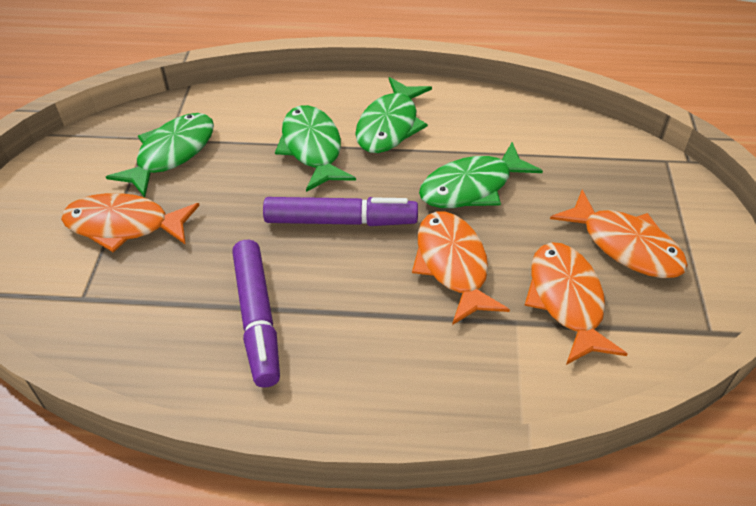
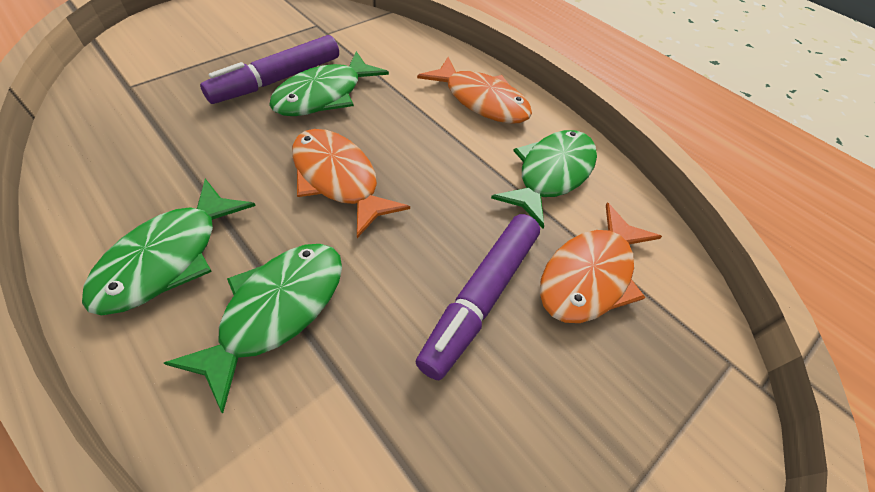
orange fish: 4 -> 3

